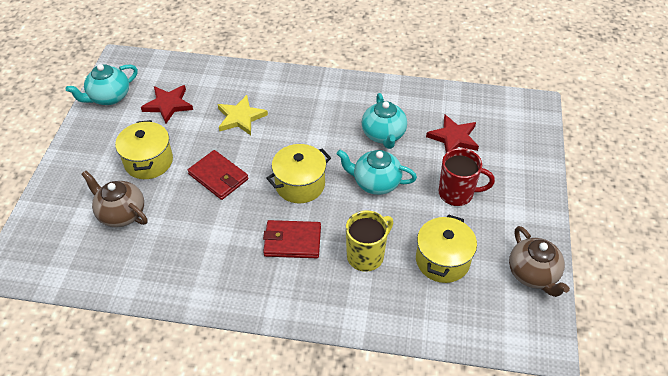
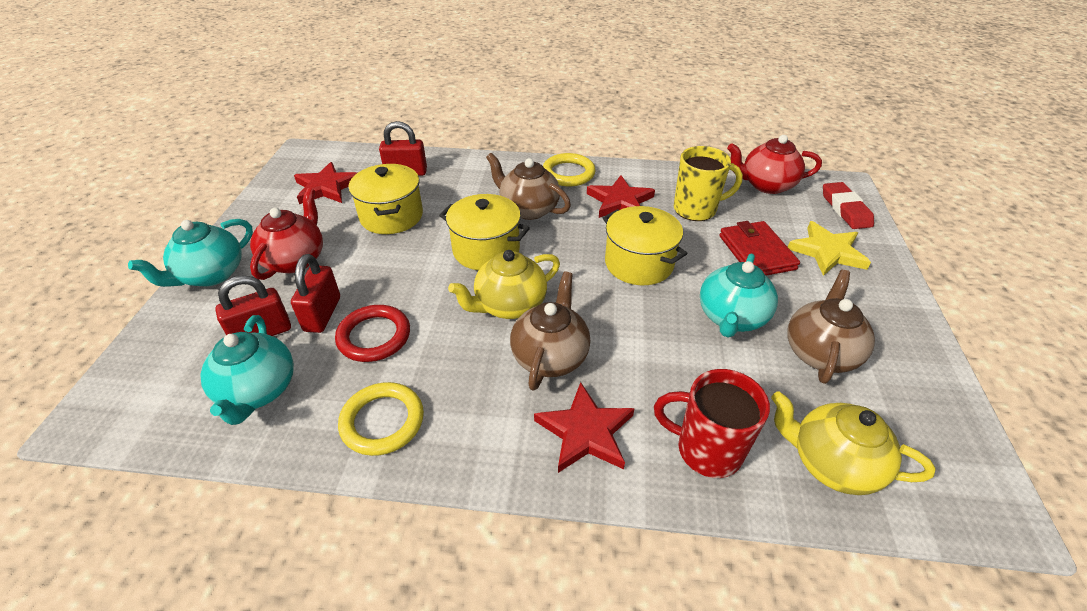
brown teapot: 2 -> 3
red eraser: 0 -> 1
red padlock: 0 -> 3
red ring: 0 -> 1
red star: 2 -> 3
red teapot: 0 -> 2
red wallet: 2 -> 1
yellow ring: 0 -> 2
yellow teapot: 0 -> 2

